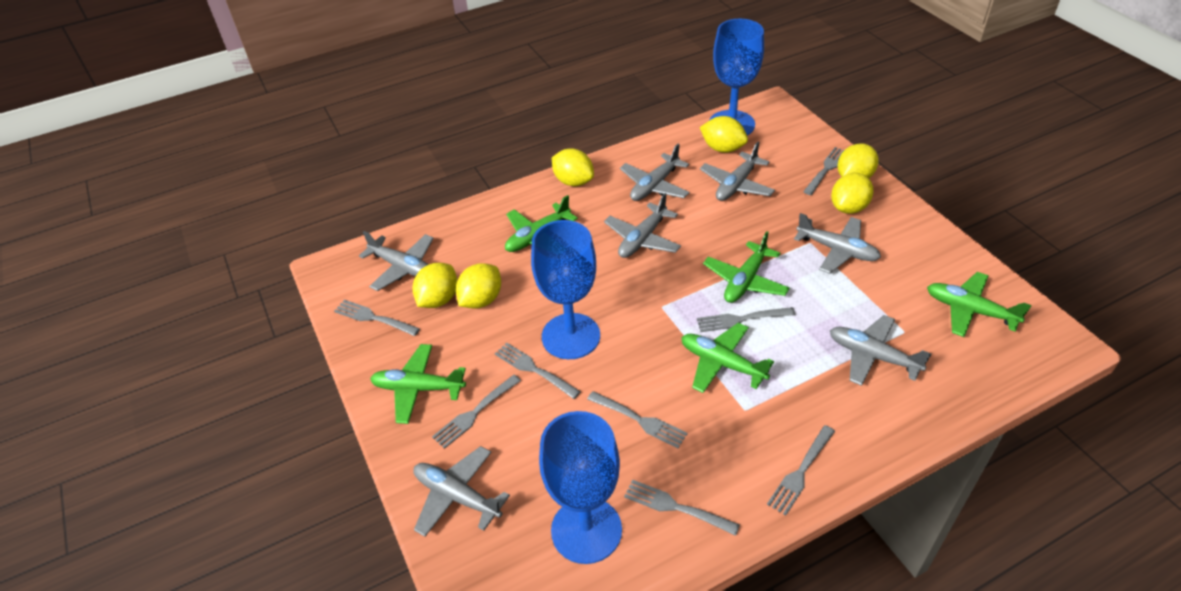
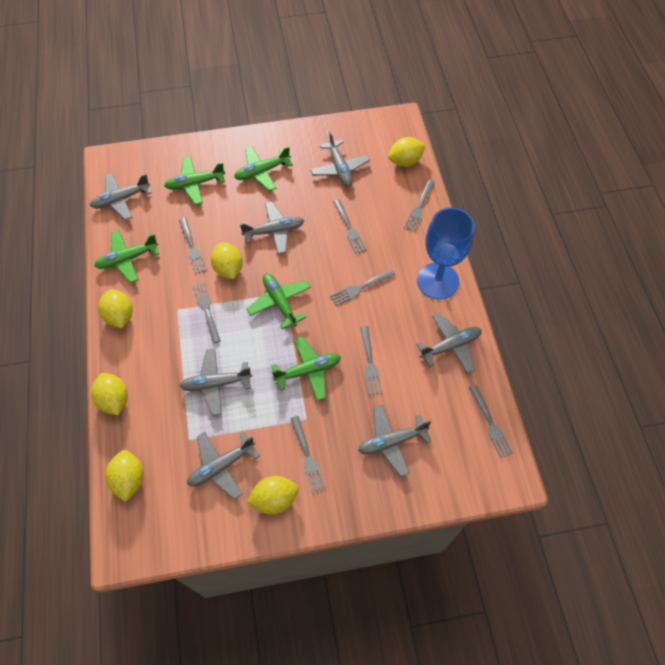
blue goblet: 3 -> 1

